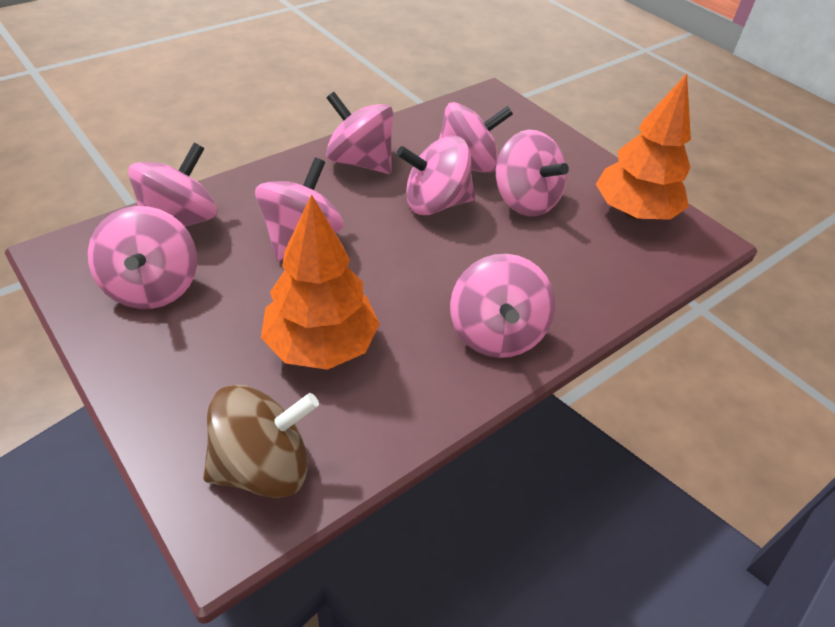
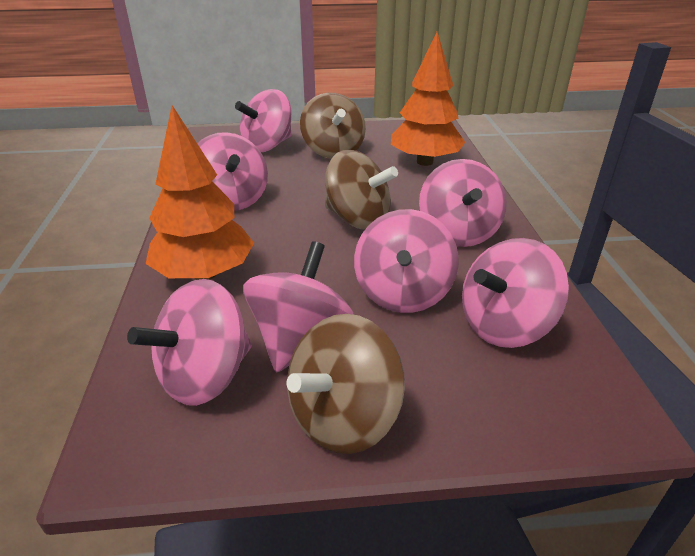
brown spinning top: 1 -> 3
pink spinning top: 8 -> 7

